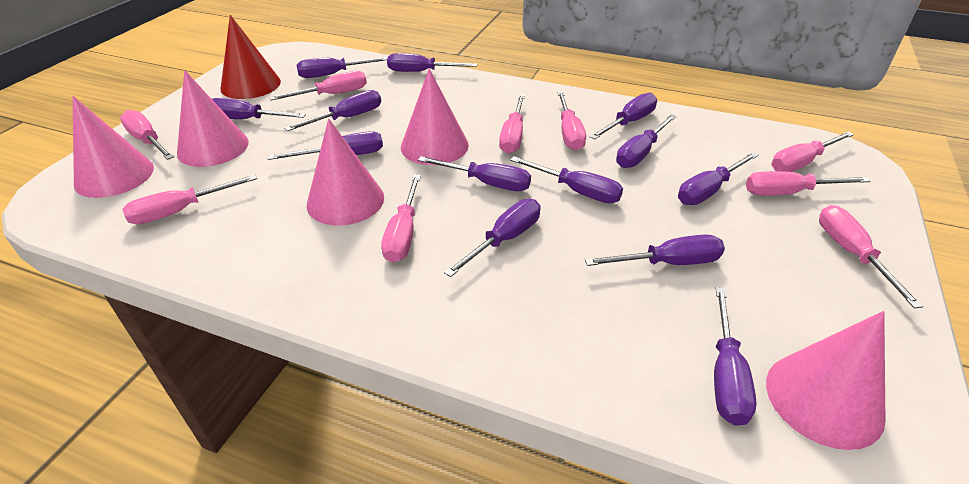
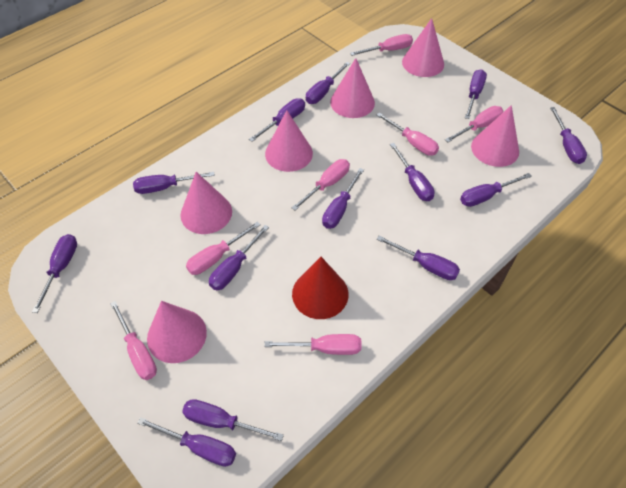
pink cone: 5 -> 6
pink screwdriver: 9 -> 7

